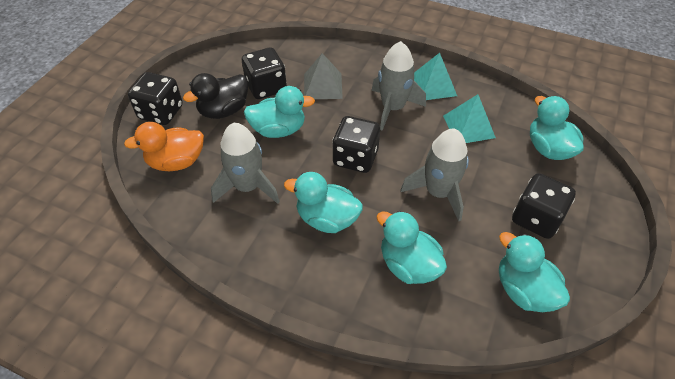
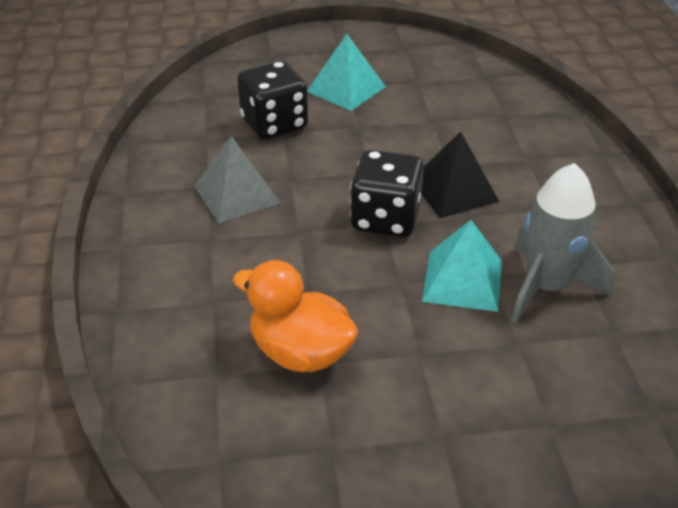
black dice: 4 -> 2
black duck: 1 -> 0
black pyramid: 0 -> 1
grey rocket: 3 -> 1
turquoise duck: 5 -> 0

